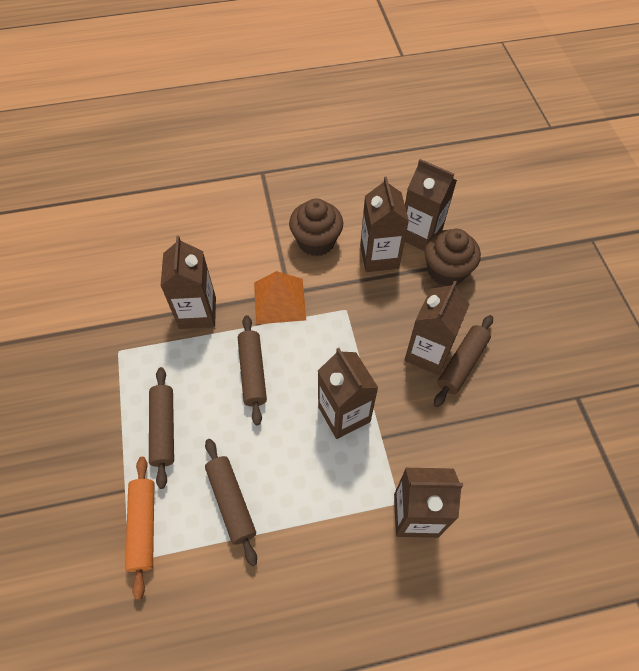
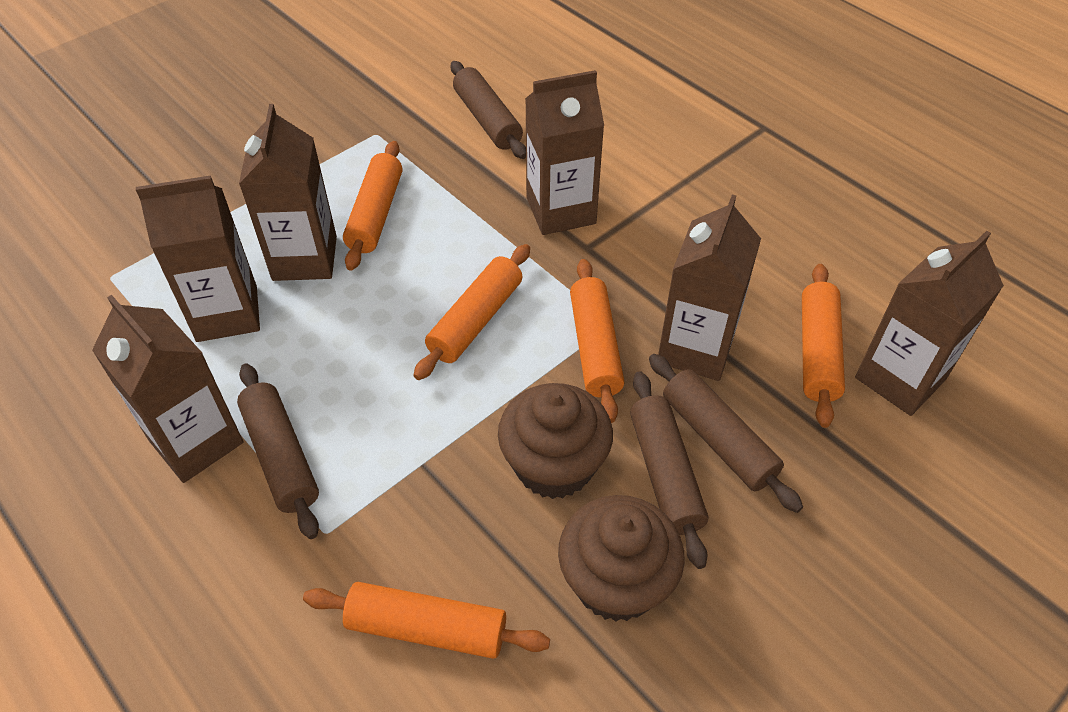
orange pyramid: 1 -> 0
orange rolling pin: 1 -> 5

